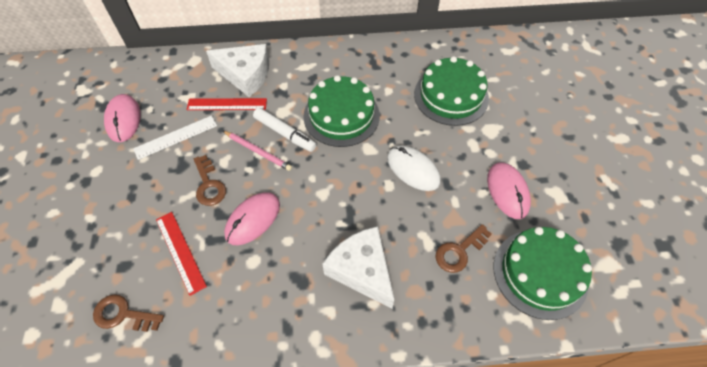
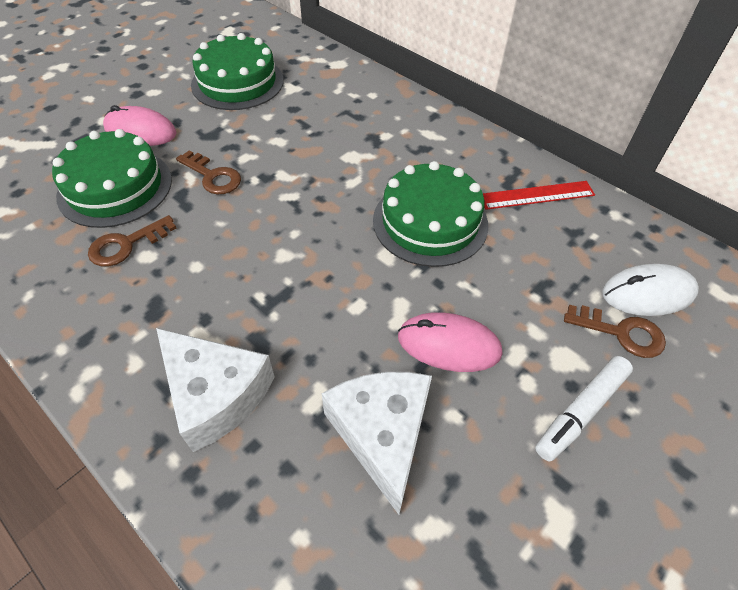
pink mouse: 3 -> 2
pink pencil: 1 -> 0
red ruler: 2 -> 1
white ruler: 1 -> 0

